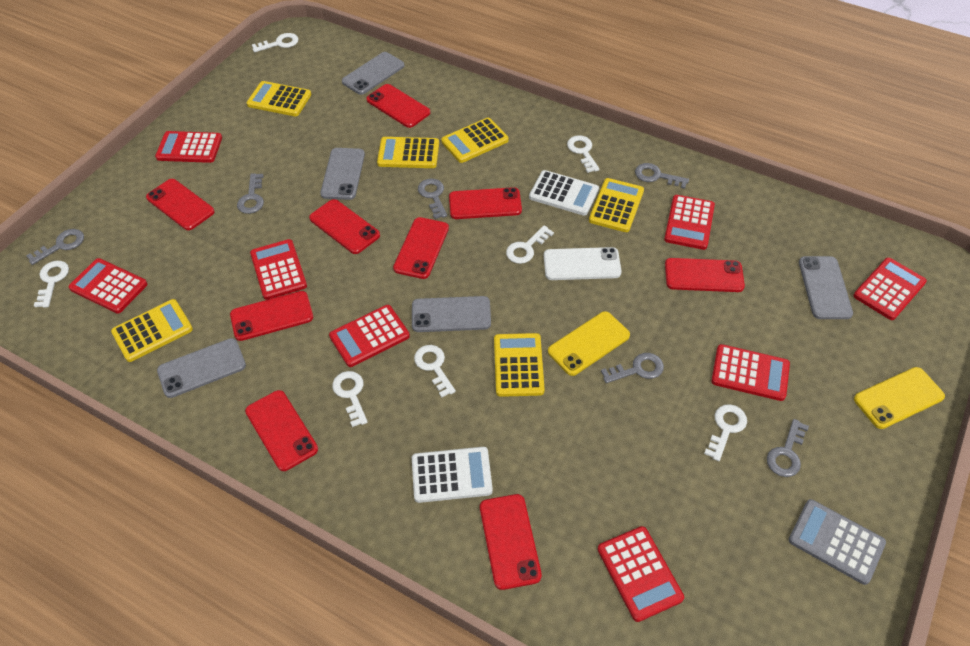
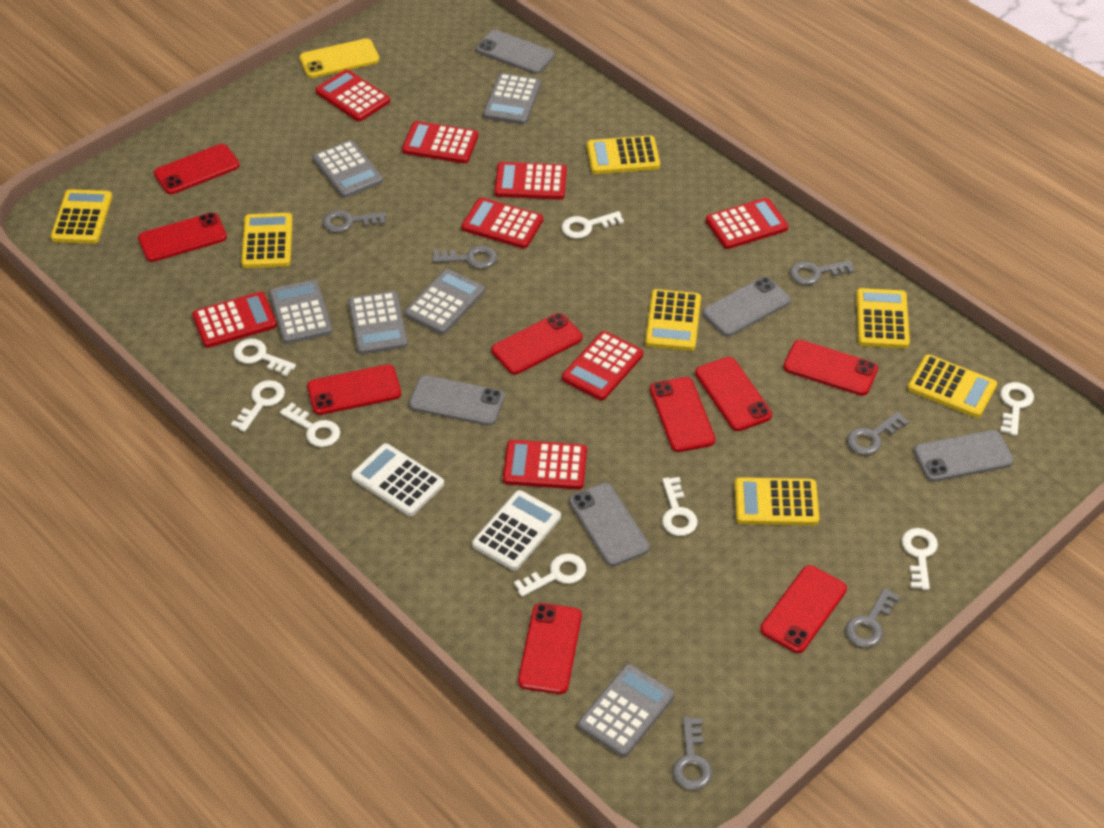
grey calculator: 1 -> 6
white key: 7 -> 8
white phone: 1 -> 0
yellow calculator: 6 -> 7
yellow phone: 2 -> 1

